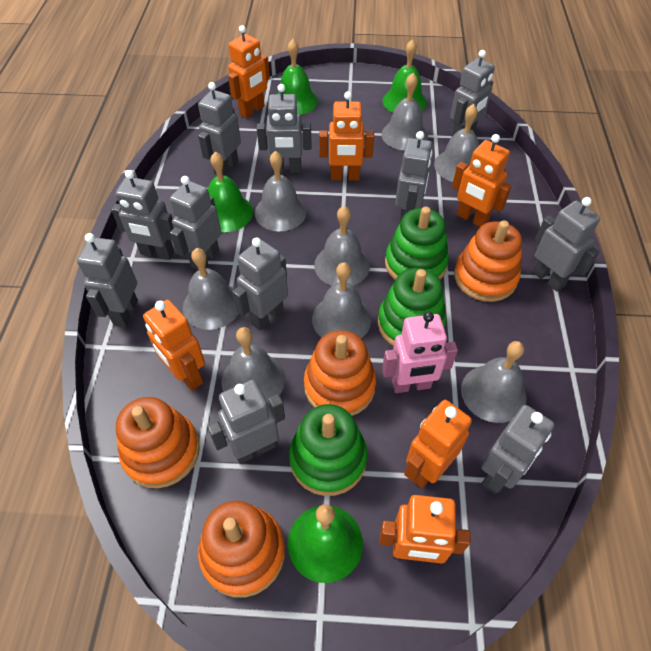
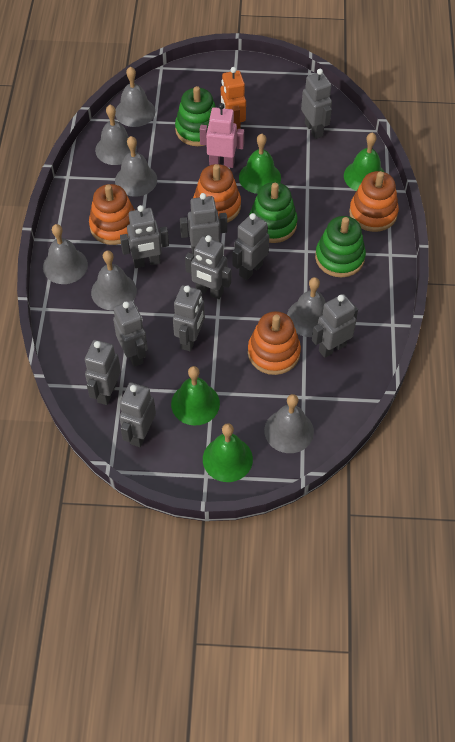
grey bell: 8 -> 7
grey robot: 11 -> 10
orange robot: 6 -> 1

